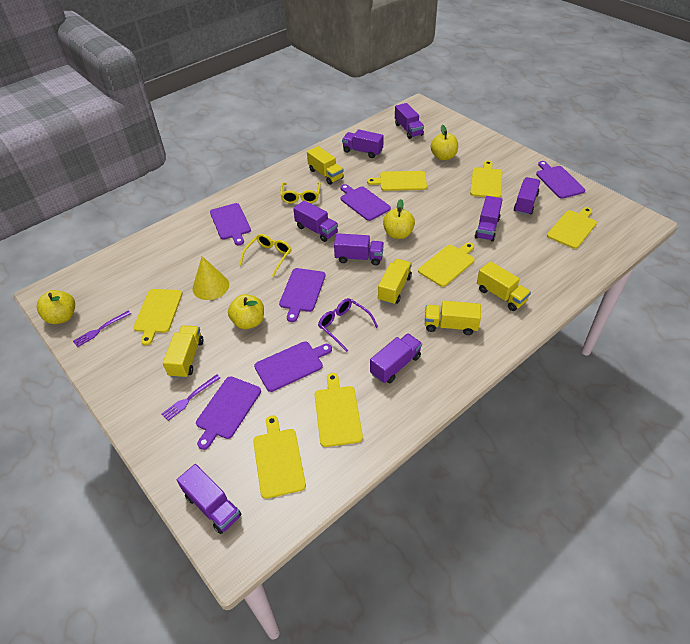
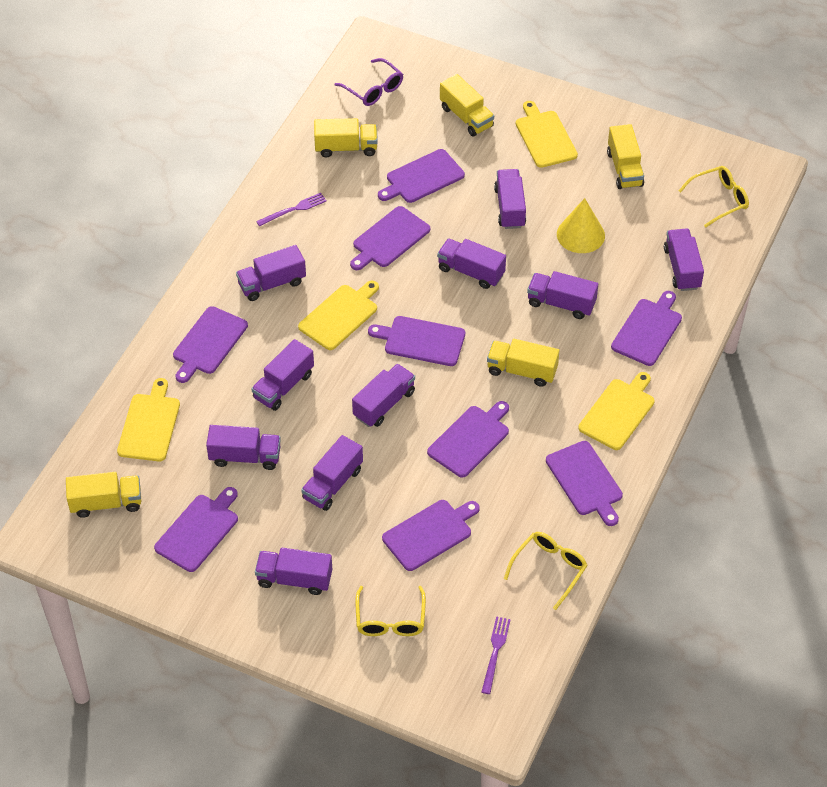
purple cutting board: 6 -> 9
purple truck: 8 -> 10
yellow apple: 4 -> 0
yellow cutting board: 7 -> 4
yellow glasses: 2 -> 3

